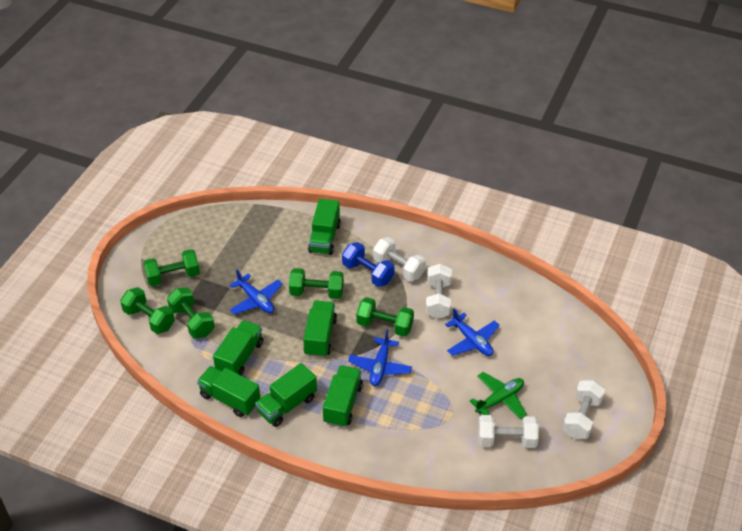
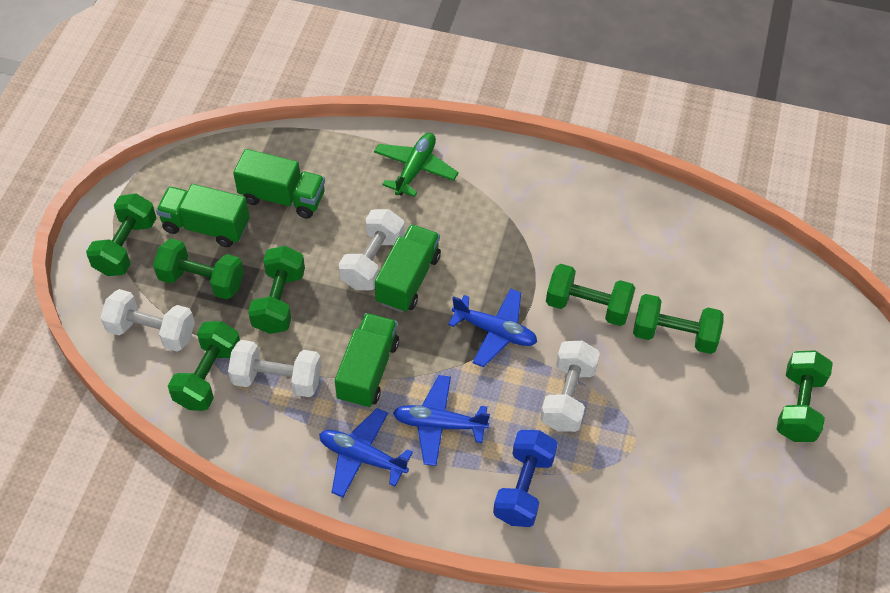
green dumbbell: 5 -> 7
green truck: 6 -> 4

